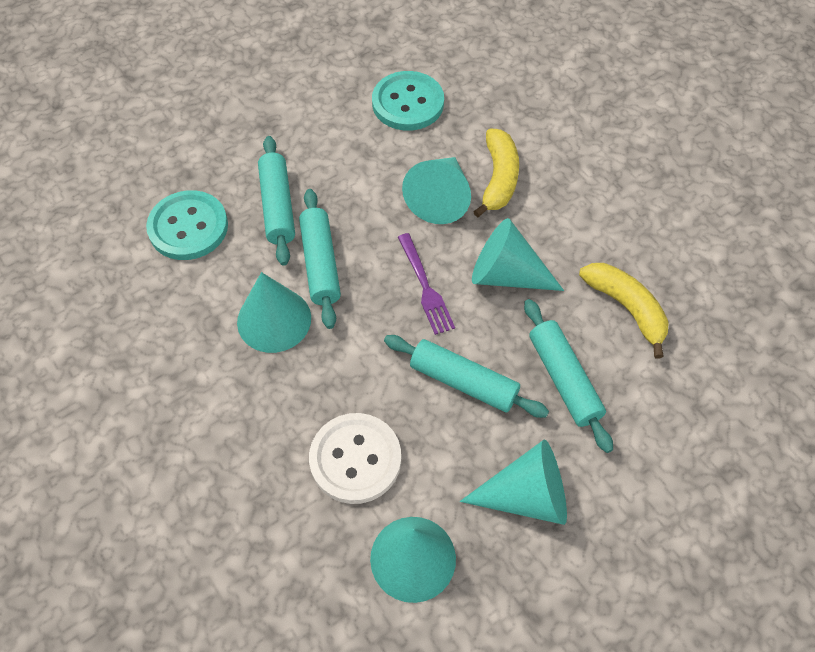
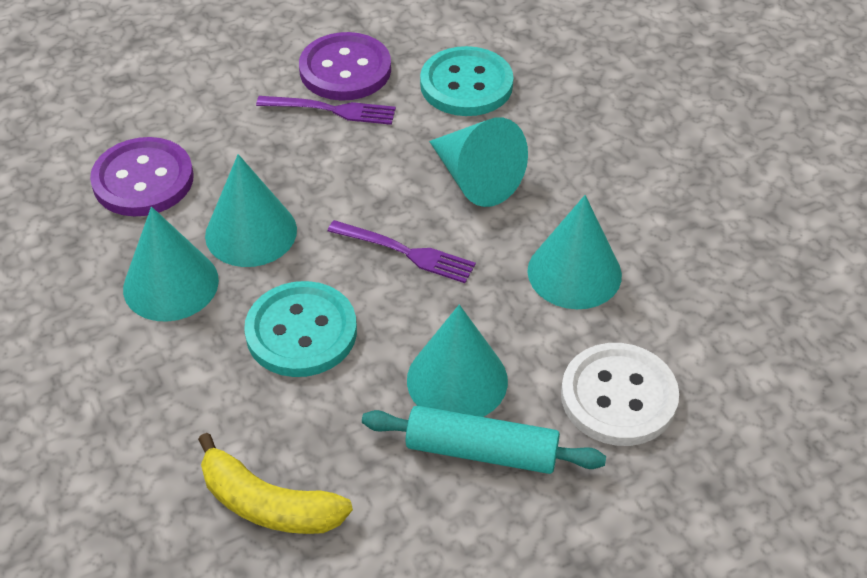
purple button: 0 -> 2
purple fork: 1 -> 2
turquoise rolling pin: 4 -> 1
yellow banana: 2 -> 1

